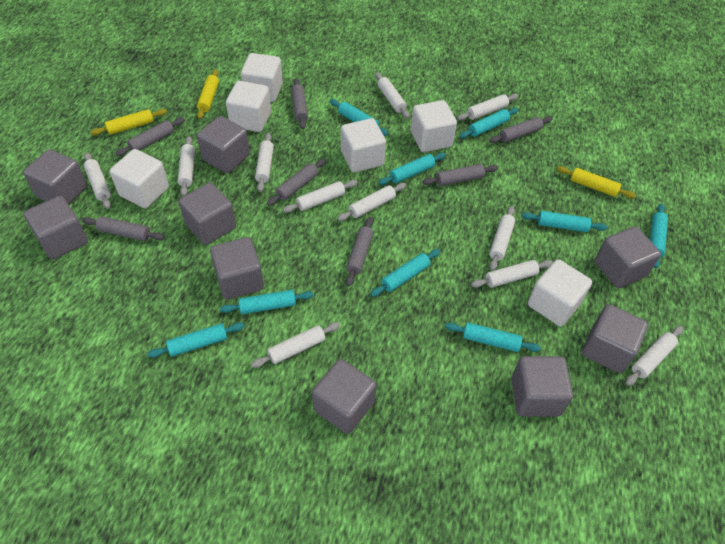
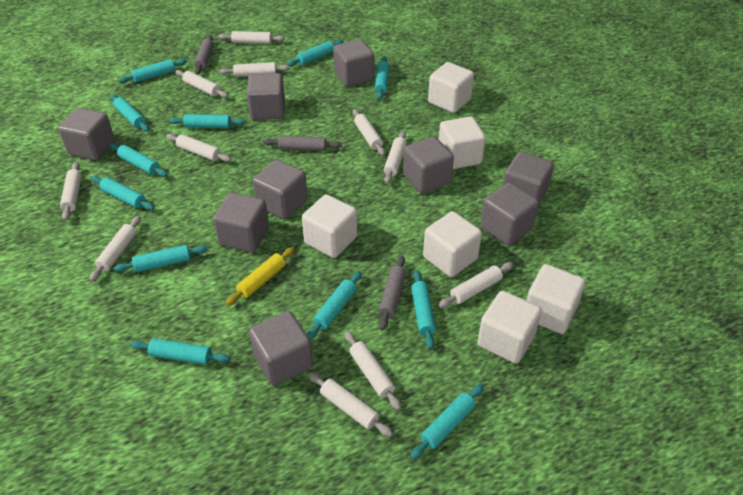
grey rolling pin: 7 -> 3
turquoise rolling pin: 9 -> 12
yellow rolling pin: 3 -> 1

